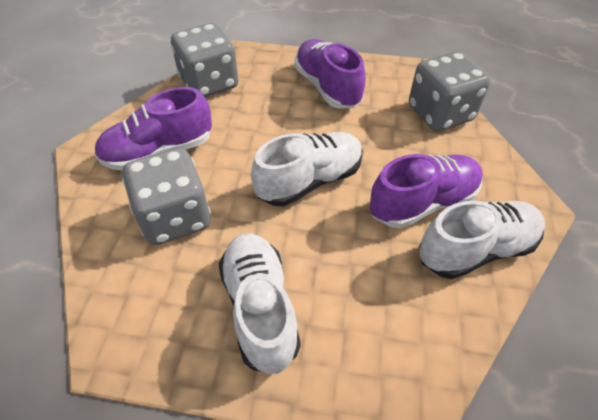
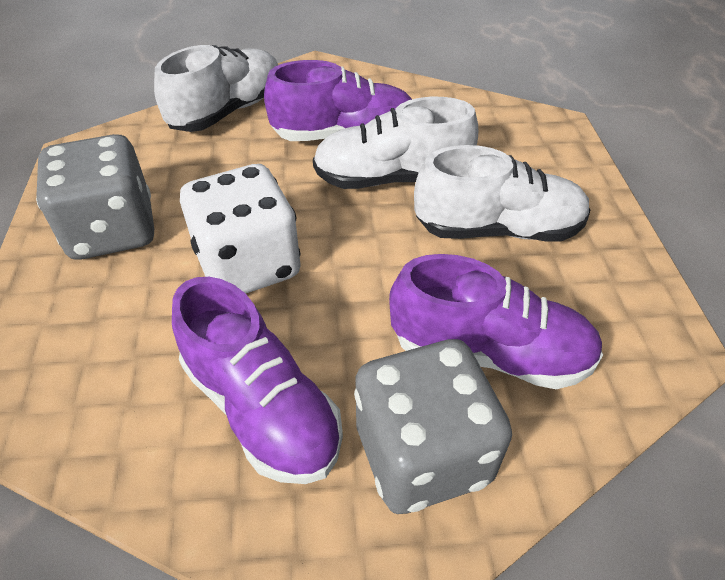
grey dice: 3 -> 2
white dice: 0 -> 1

